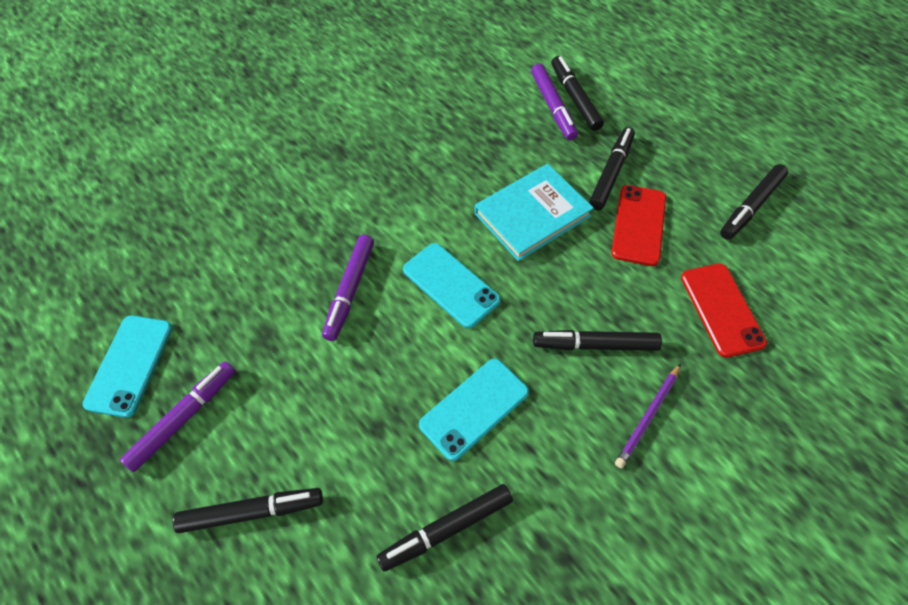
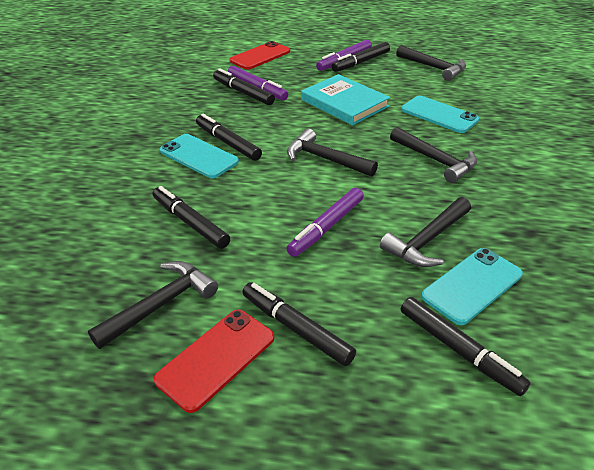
black hammer: 0 -> 5
purple pencil: 1 -> 0

